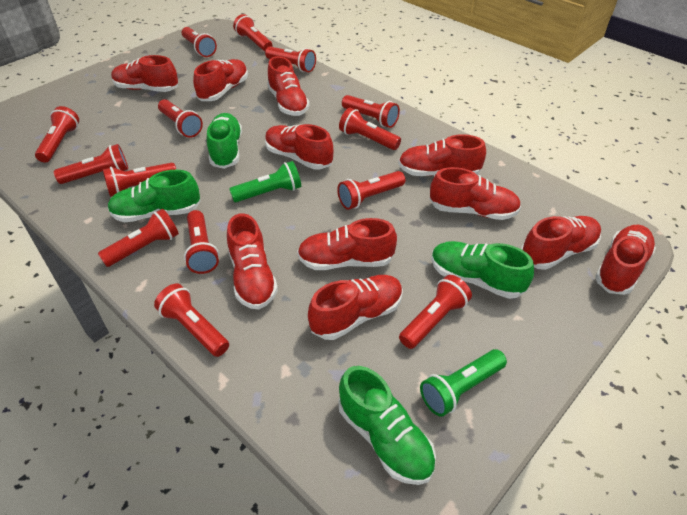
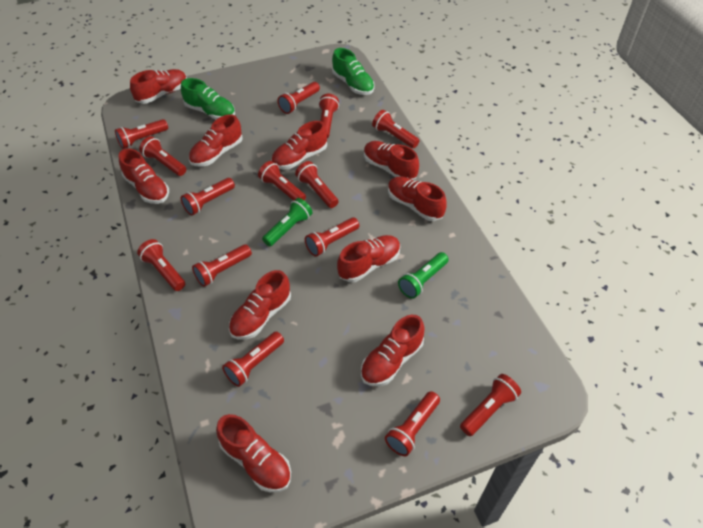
green shoe: 4 -> 2
red shoe: 11 -> 10

